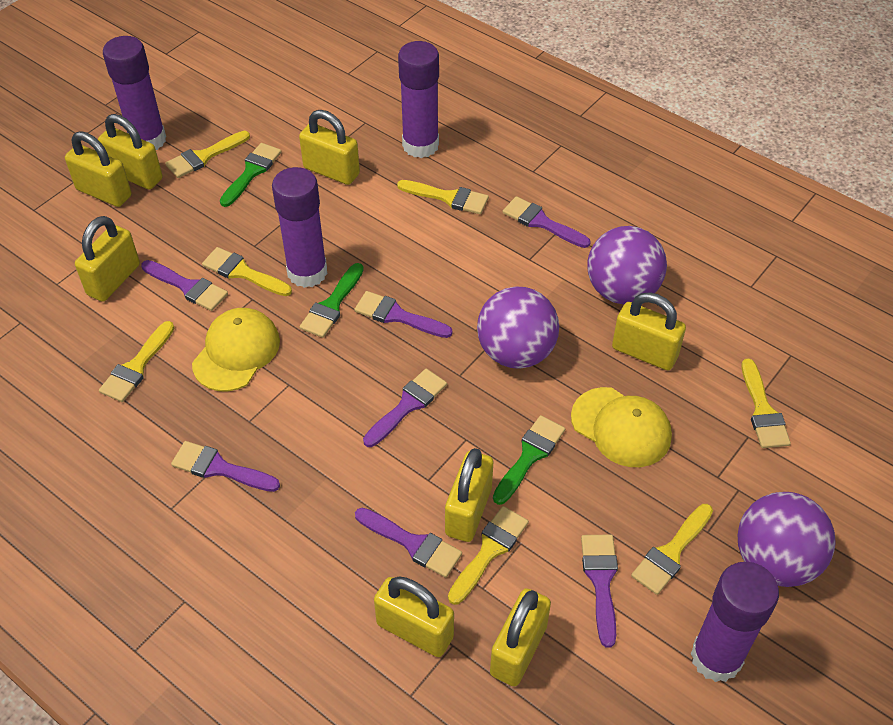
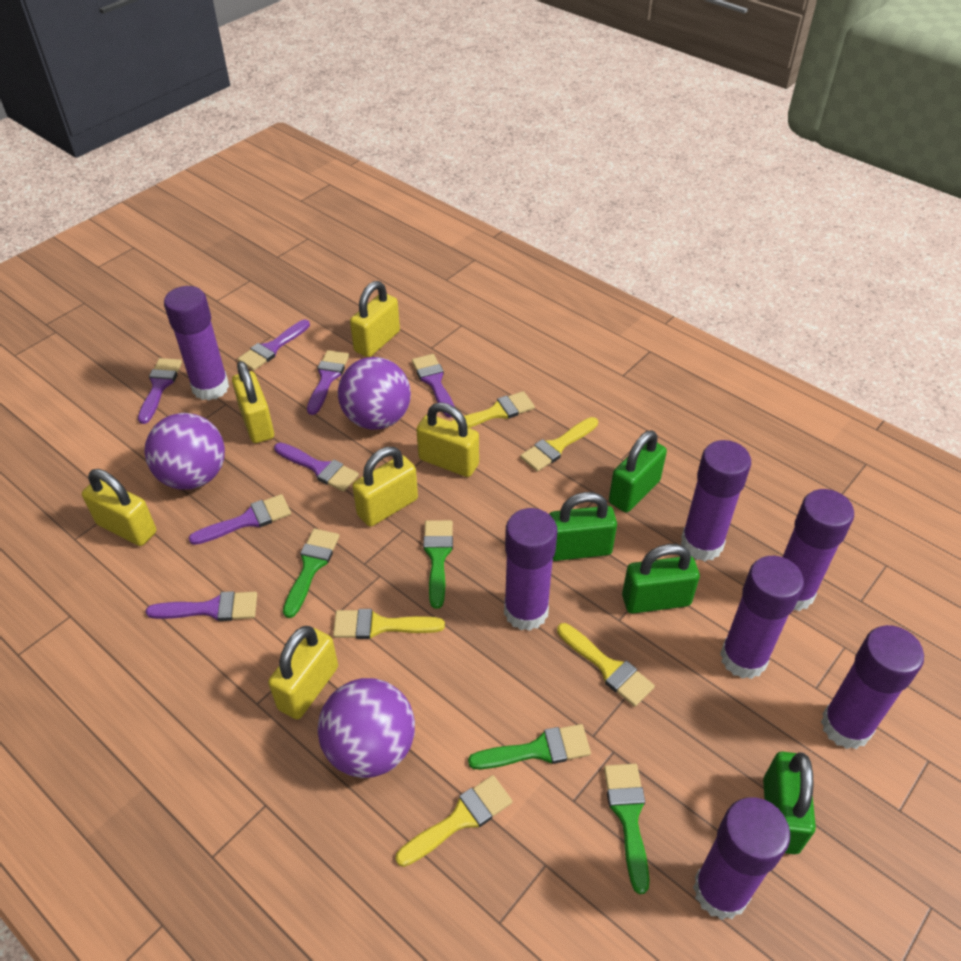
green brush: 3 -> 4
green padlock: 0 -> 4
purple glue stick: 4 -> 7
yellow brush: 7 -> 5
yellow cap: 2 -> 0
yellow padlock: 8 -> 6

